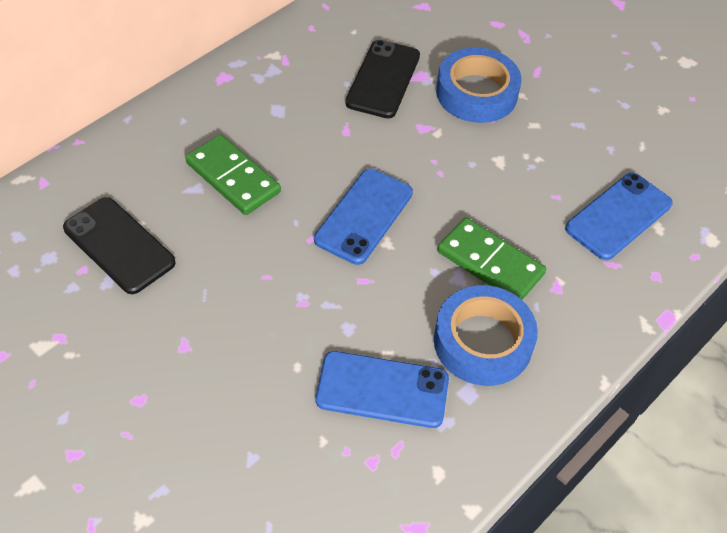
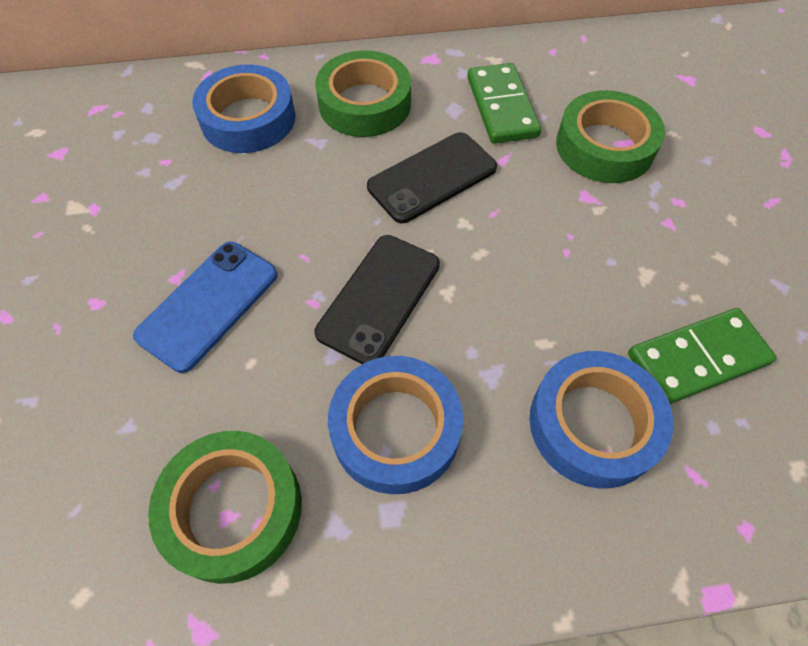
blue phone: 3 -> 1
blue tape: 2 -> 3
green tape: 0 -> 3

